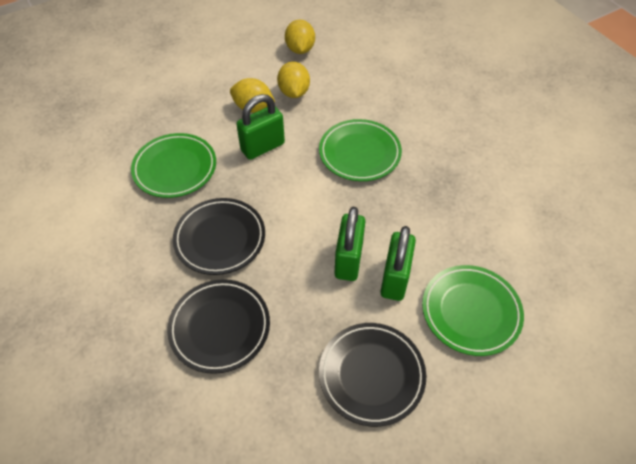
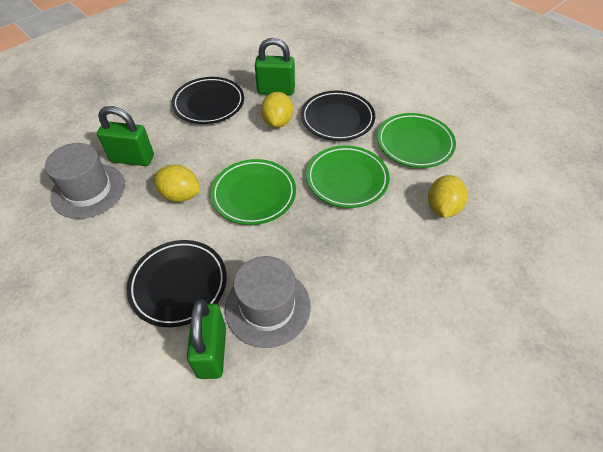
grey hat: 0 -> 2

